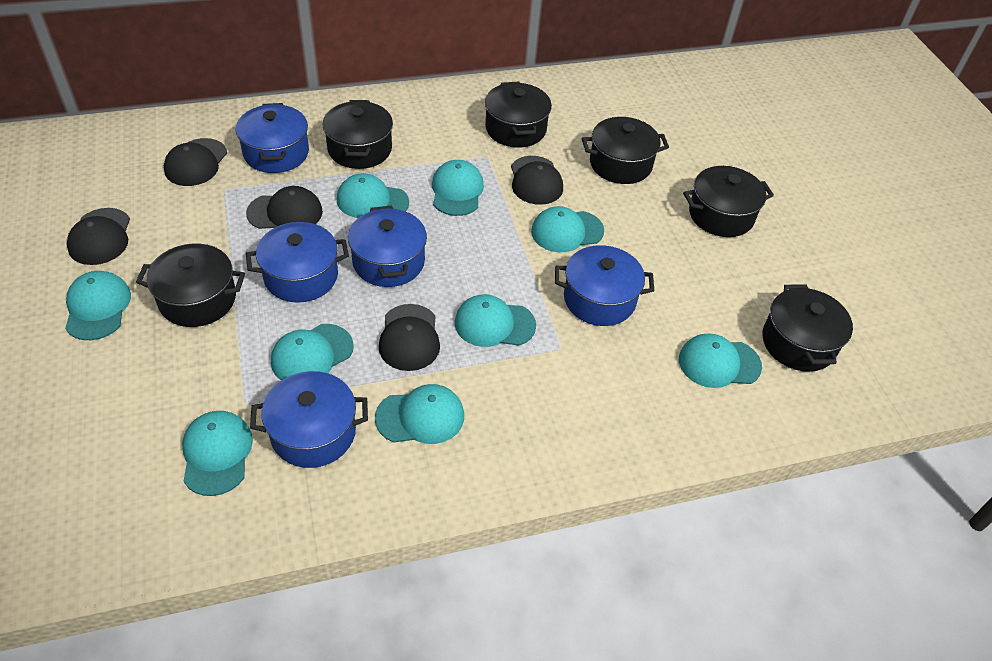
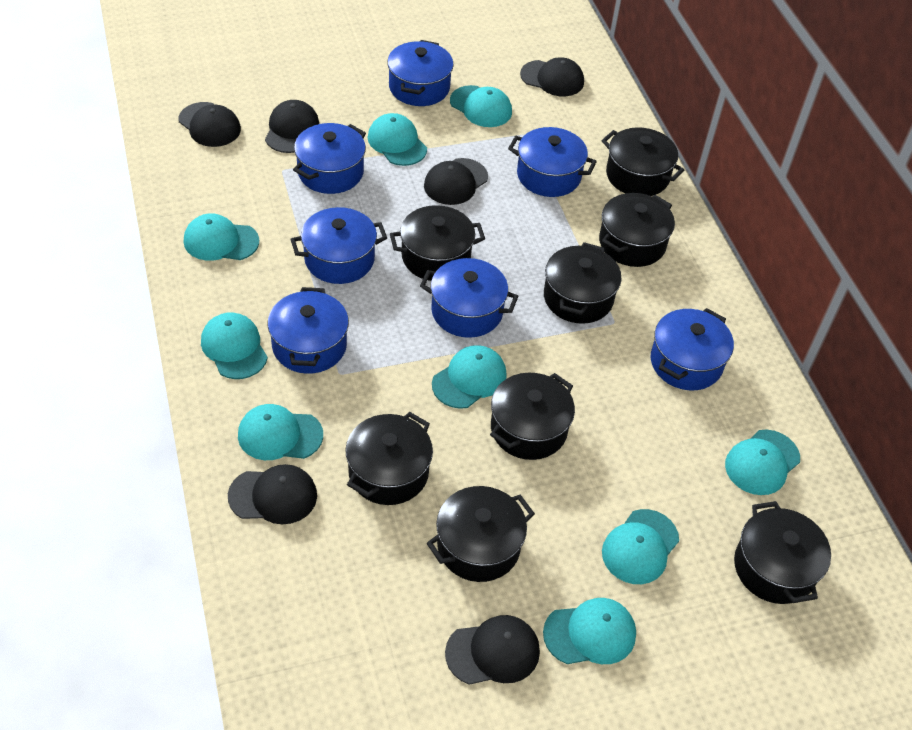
black cap: 5 -> 6
black pot: 6 -> 8
blue pot: 5 -> 7

